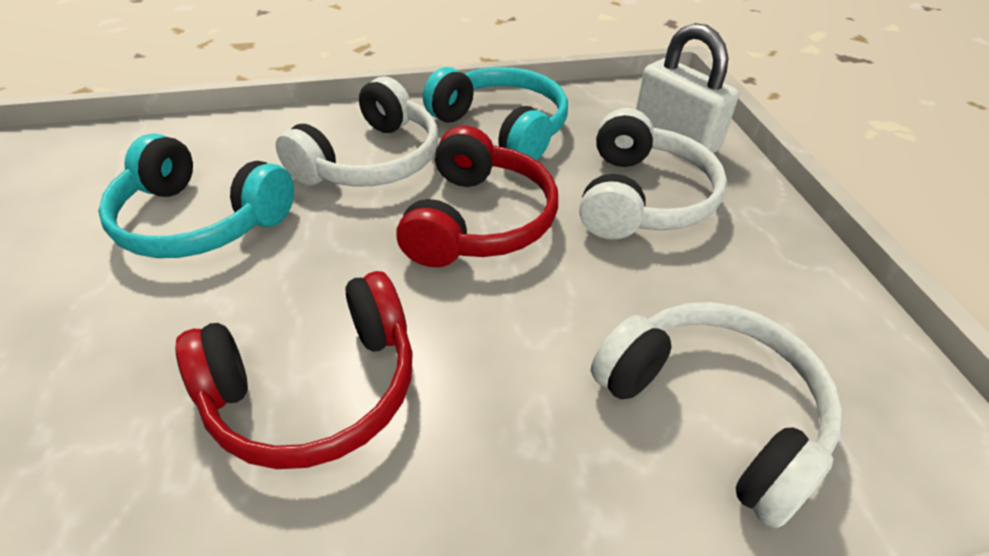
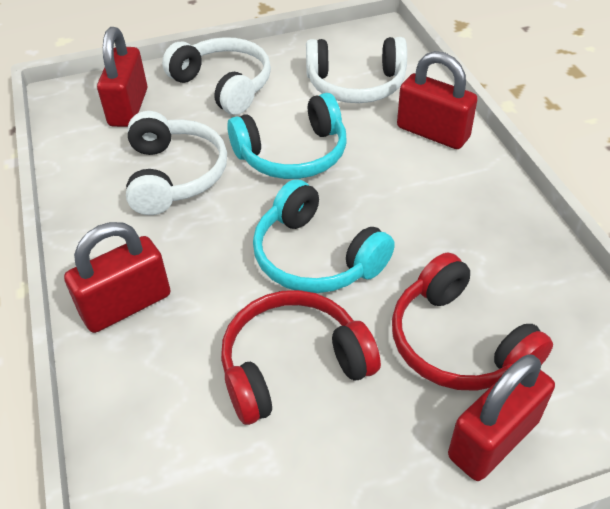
red padlock: 0 -> 4
white padlock: 1 -> 0

